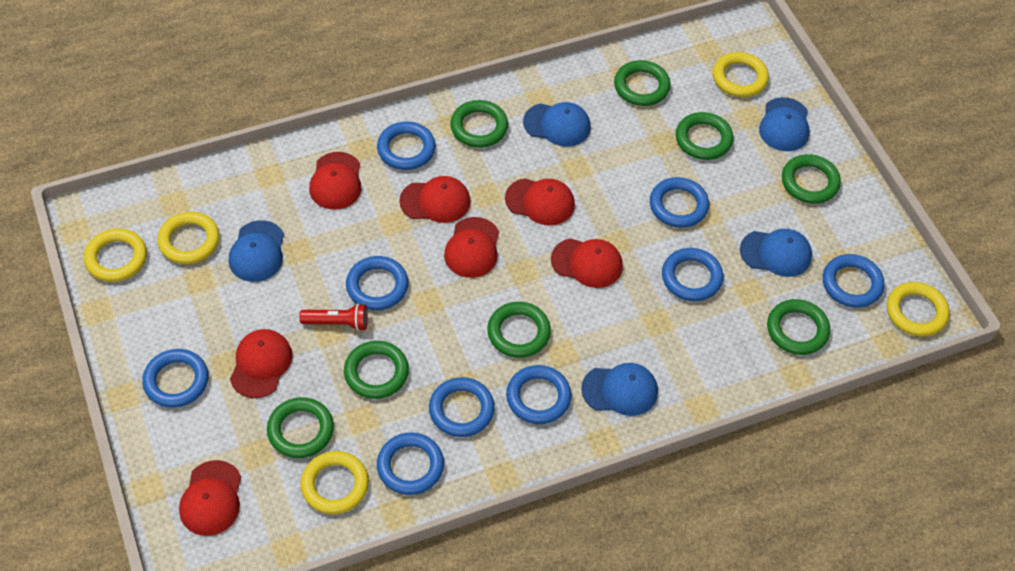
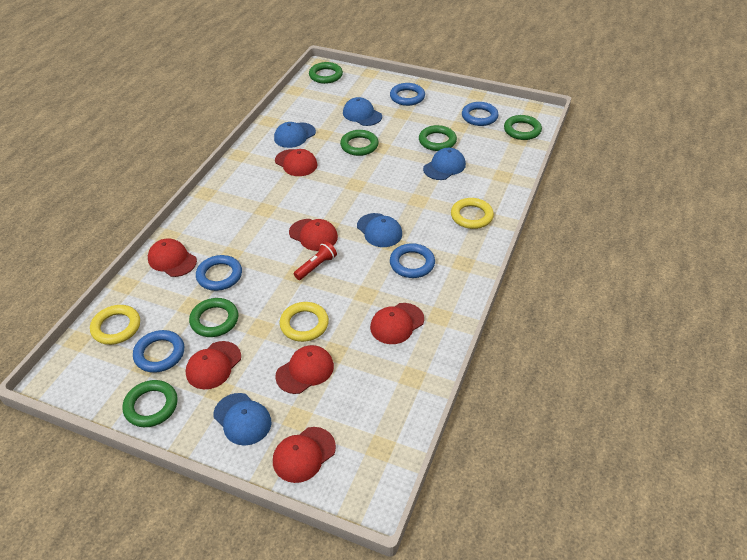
blue ring: 9 -> 5
green ring: 8 -> 6
yellow ring: 5 -> 3

